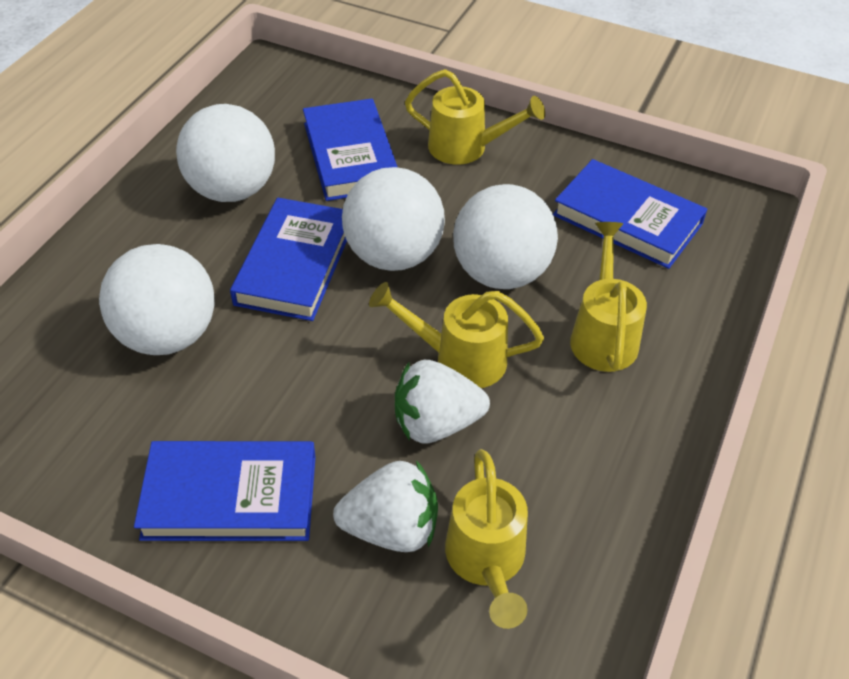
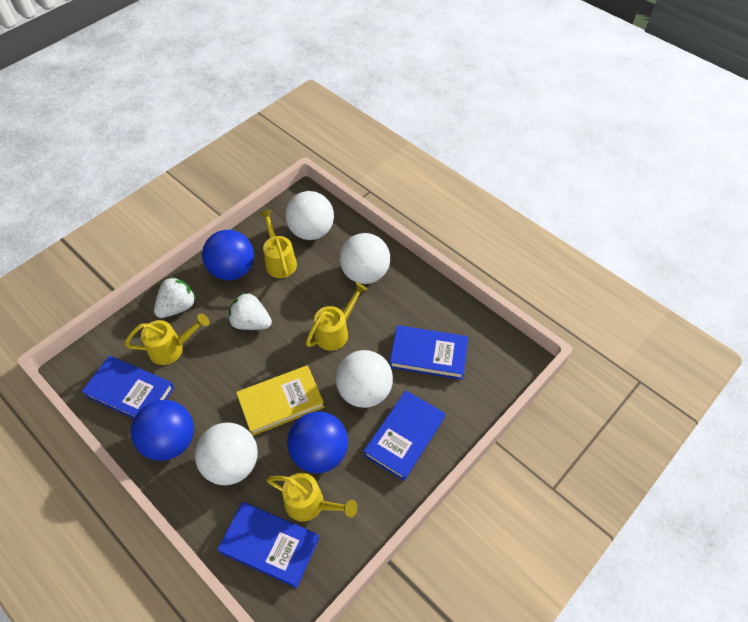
blue ball: 0 -> 3
yellow book: 0 -> 1

